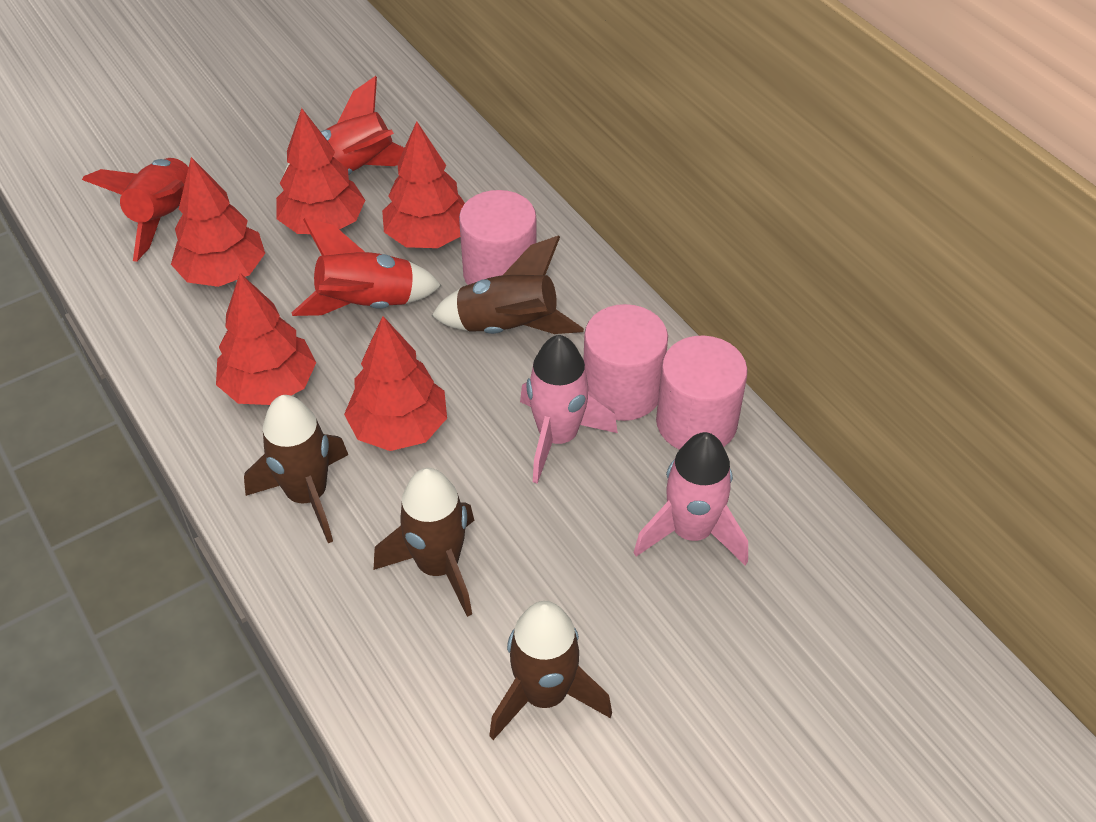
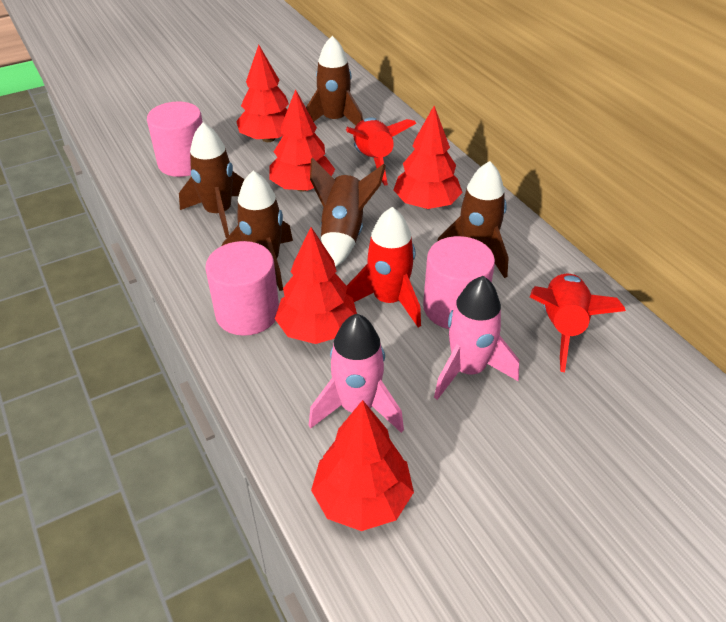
brown rocket: 4 -> 5

